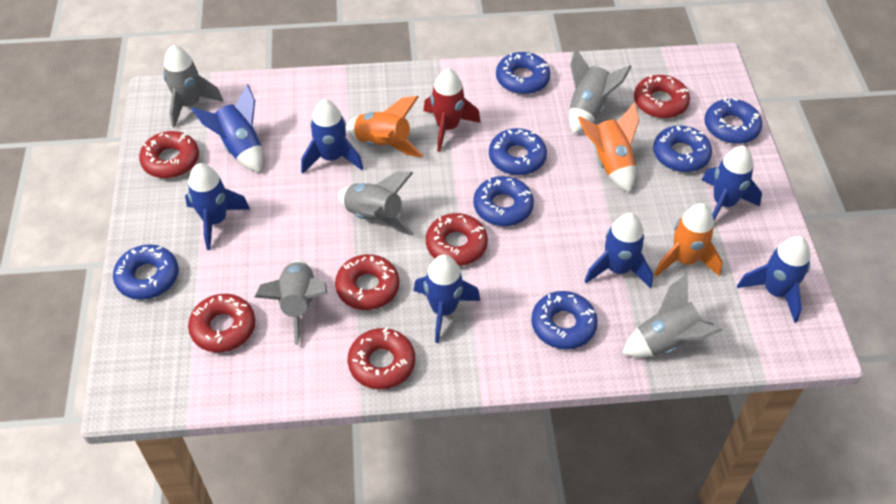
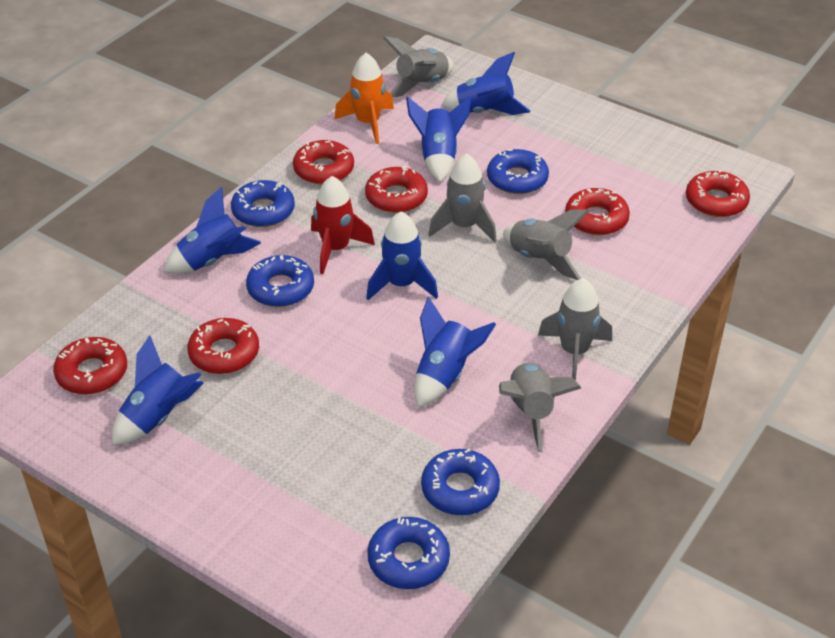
blue donut: 7 -> 5
blue rocket: 7 -> 6
orange rocket: 3 -> 1

